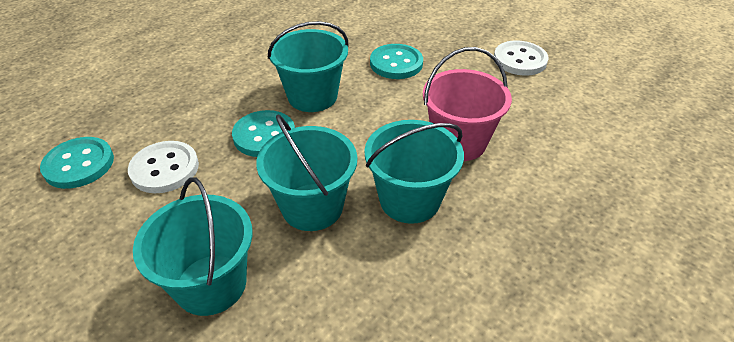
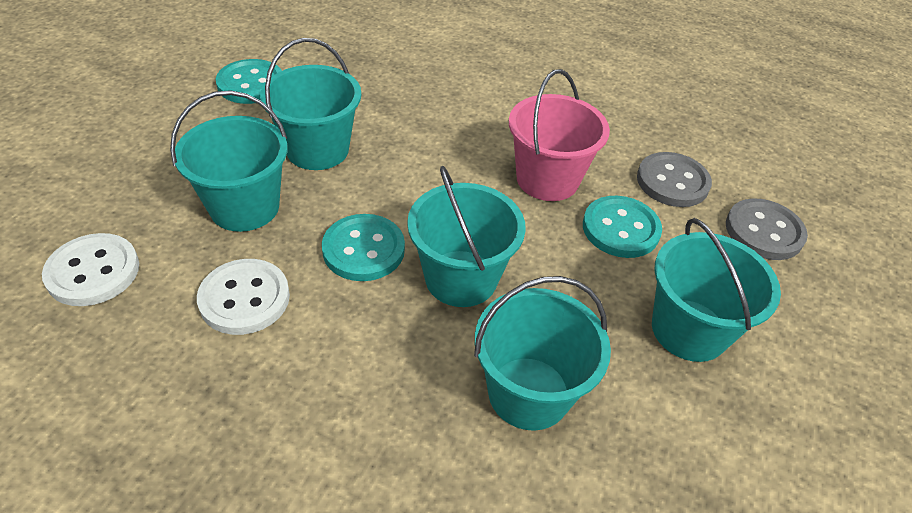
grey button: 0 -> 2
turquoise bucket: 4 -> 5

